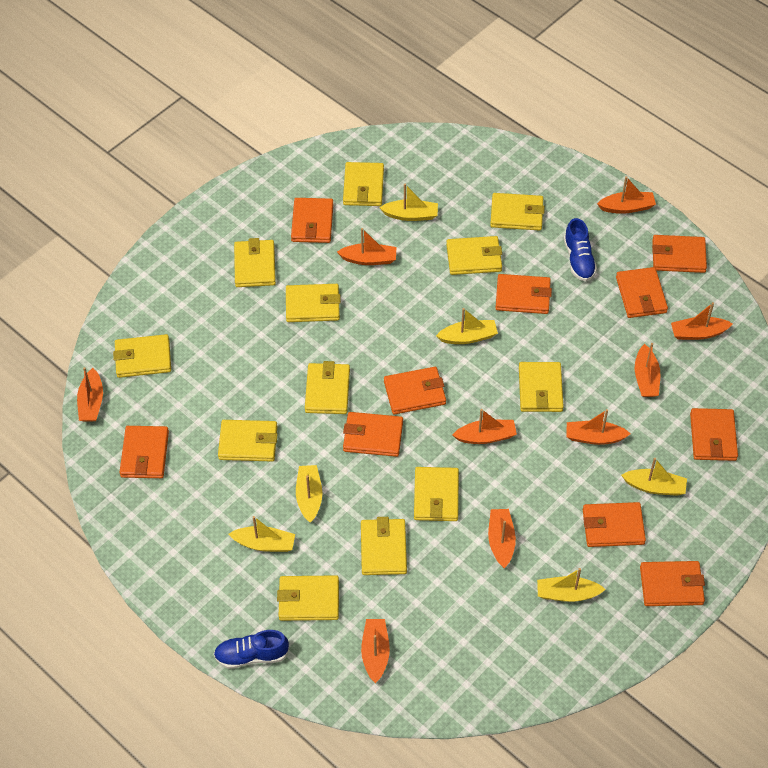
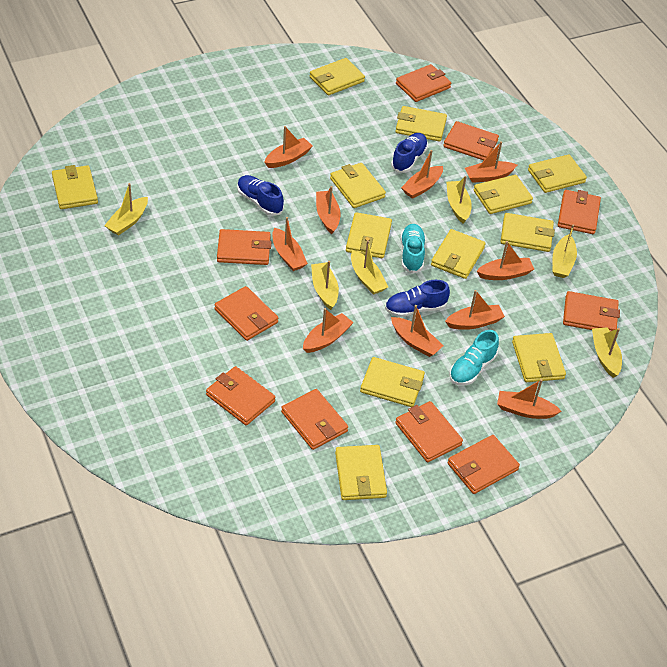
blue shoe: 2 -> 3
orange boat: 9 -> 10
turquoise shoe: 0 -> 2

